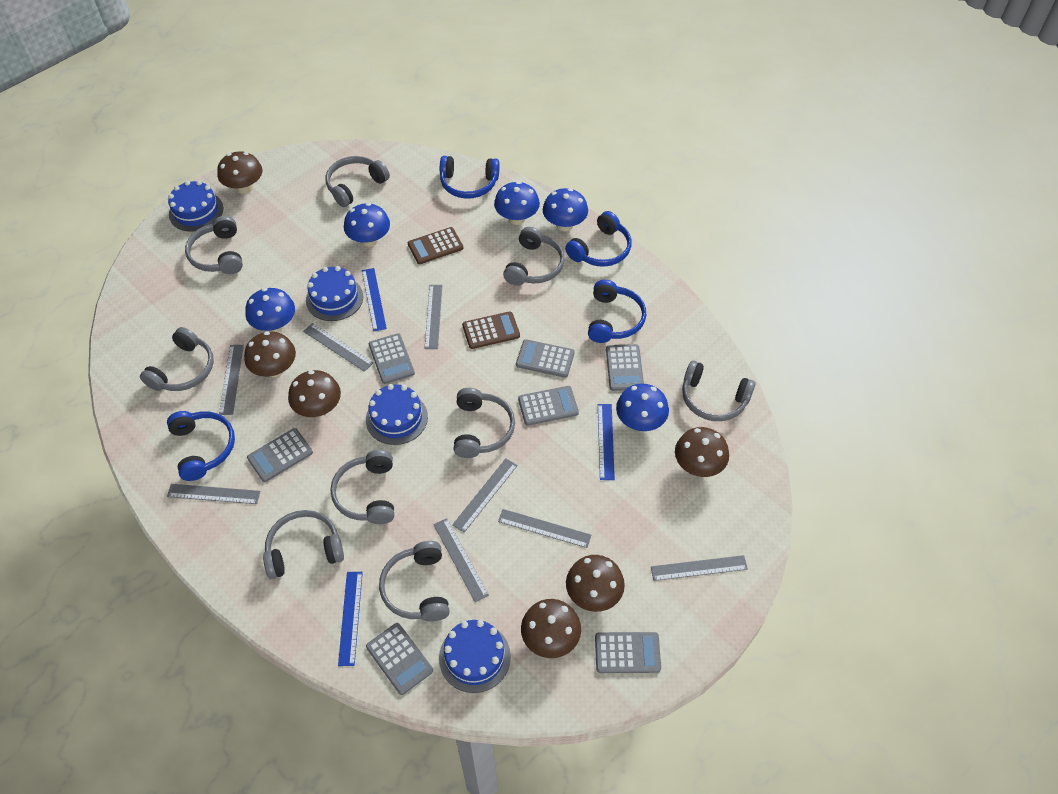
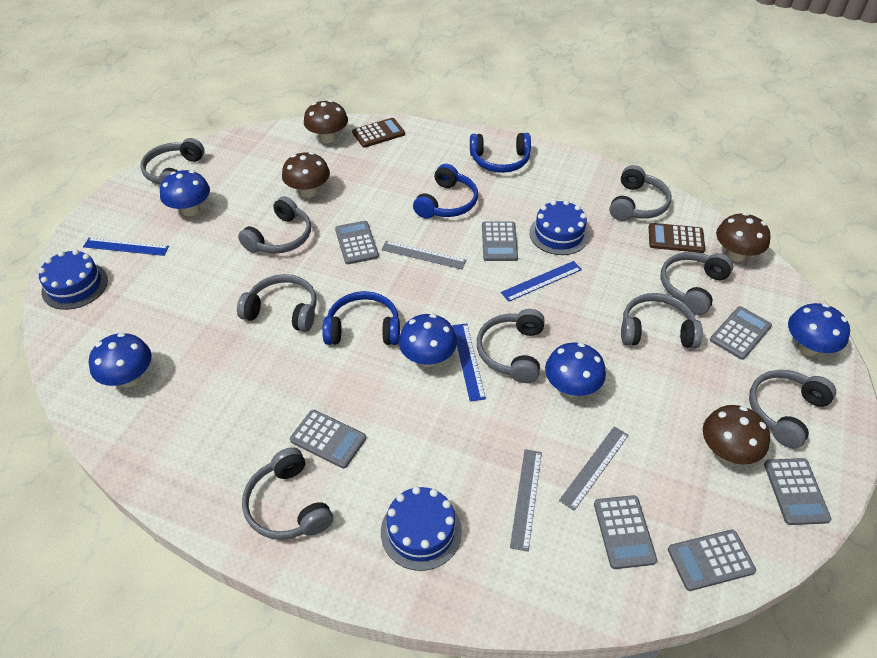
blue cake: 4 -> 3
blue headphones: 4 -> 3
brown mushroom: 6 -> 4
grey ruler: 8 -> 3

